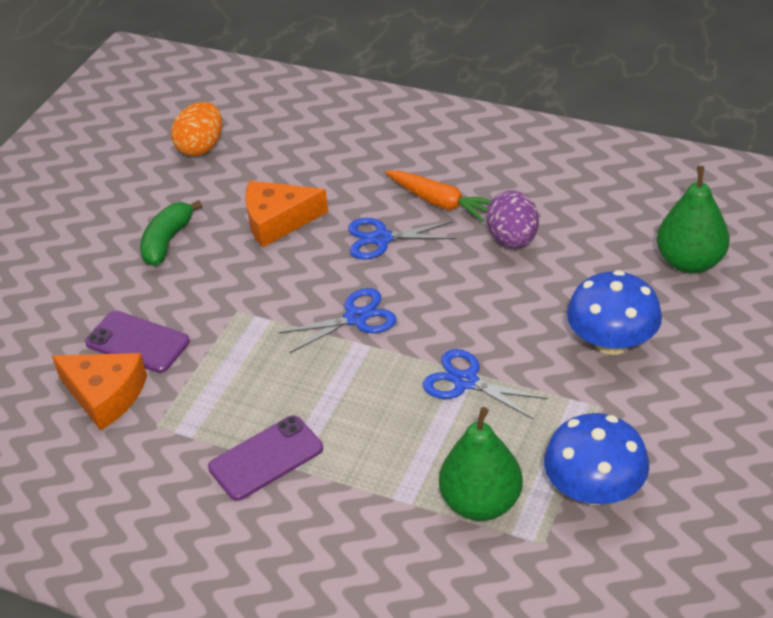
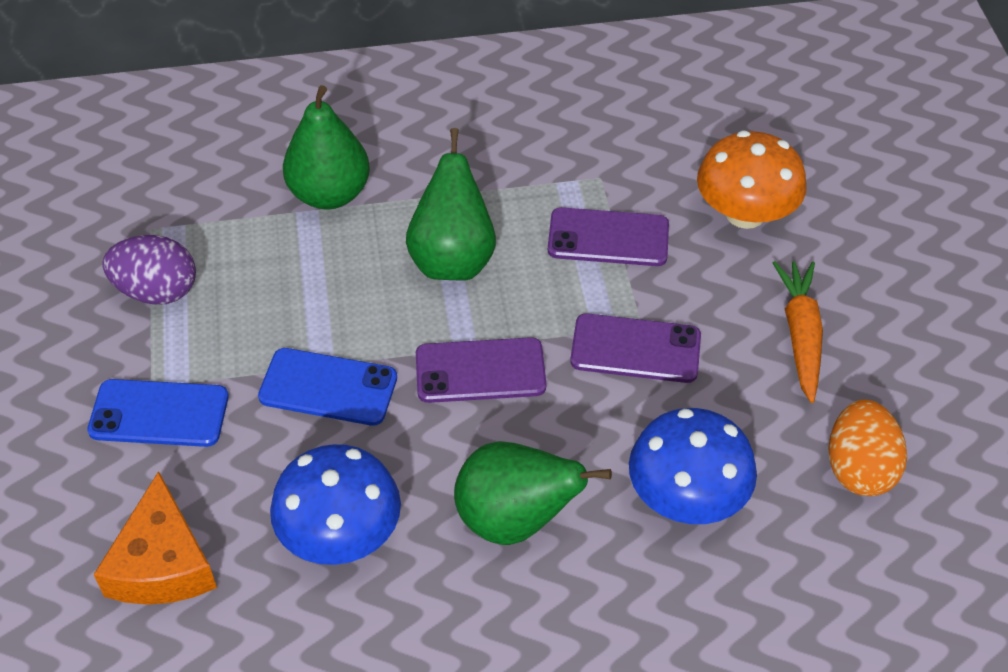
blue phone: 0 -> 2
blue scissors: 3 -> 0
green banana: 1 -> 0
green pear: 2 -> 3
orange cheese: 2 -> 1
orange mushroom: 0 -> 1
purple phone: 2 -> 3

